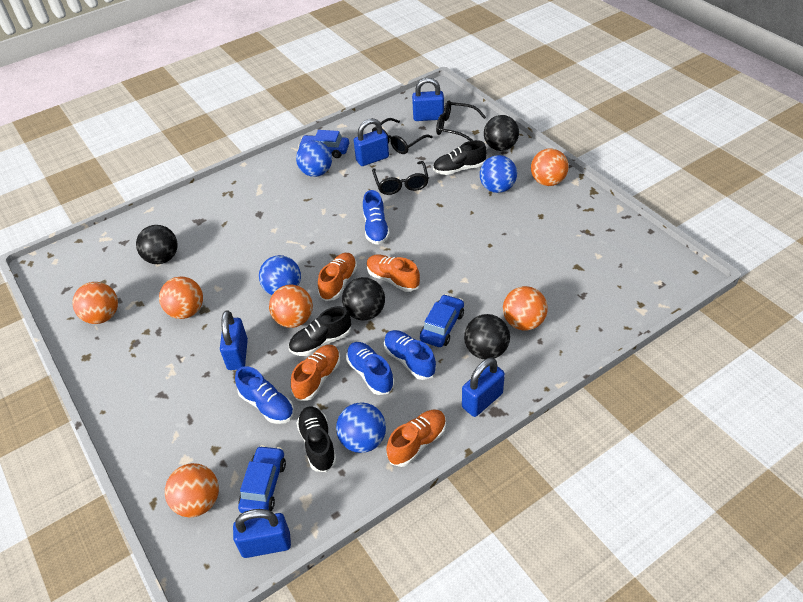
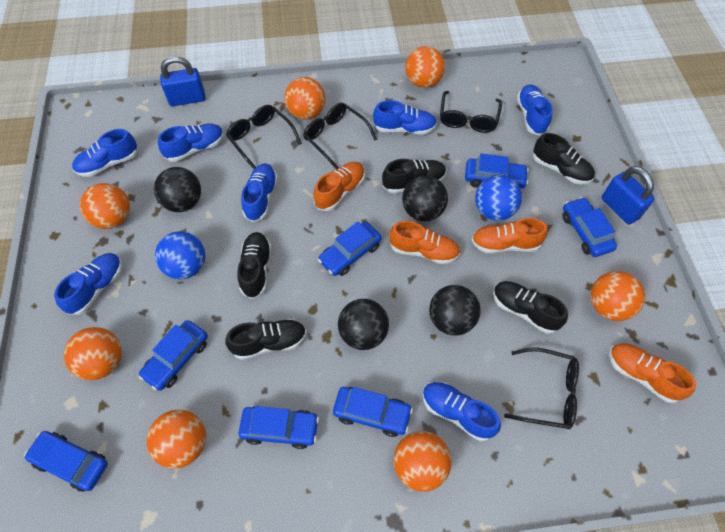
black glasses: 3 -> 4
black shoe: 3 -> 5
blue ball: 4 -> 2
blue car: 3 -> 7
blue padlock: 5 -> 2
blue shoe: 4 -> 7
orange ball: 6 -> 7

